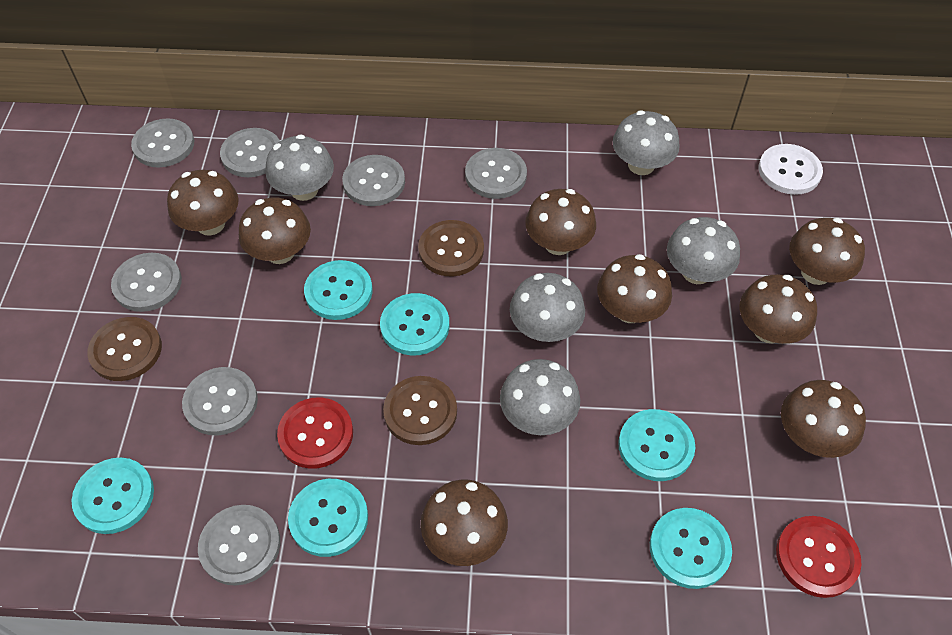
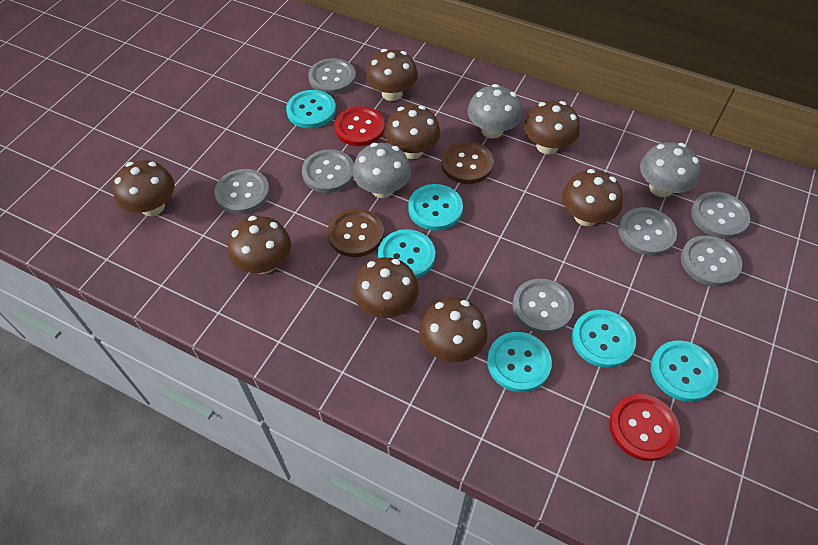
brown button: 3 -> 2
grey mushroom: 5 -> 3
white button: 1 -> 0

